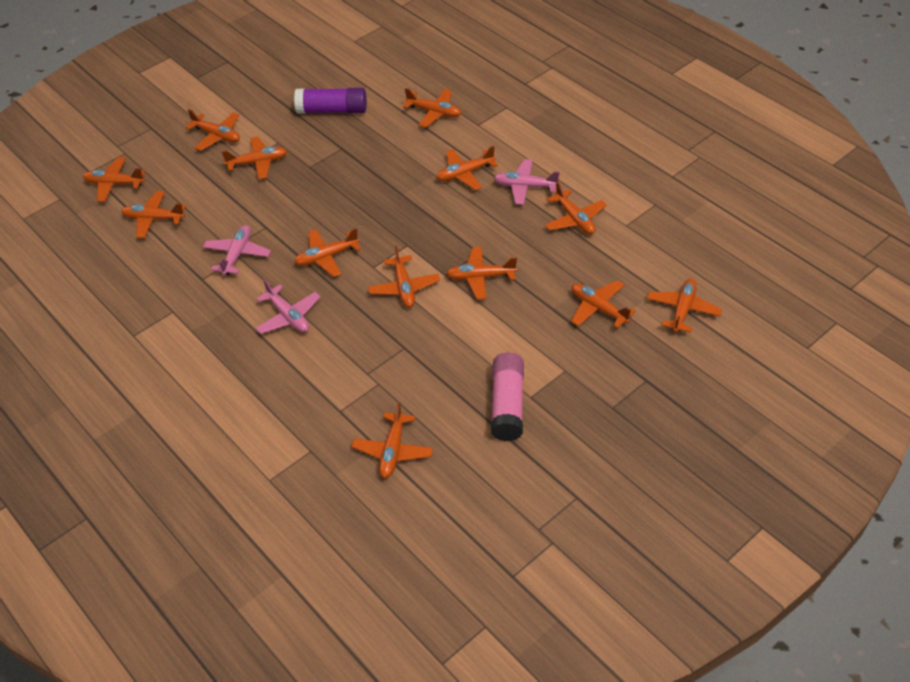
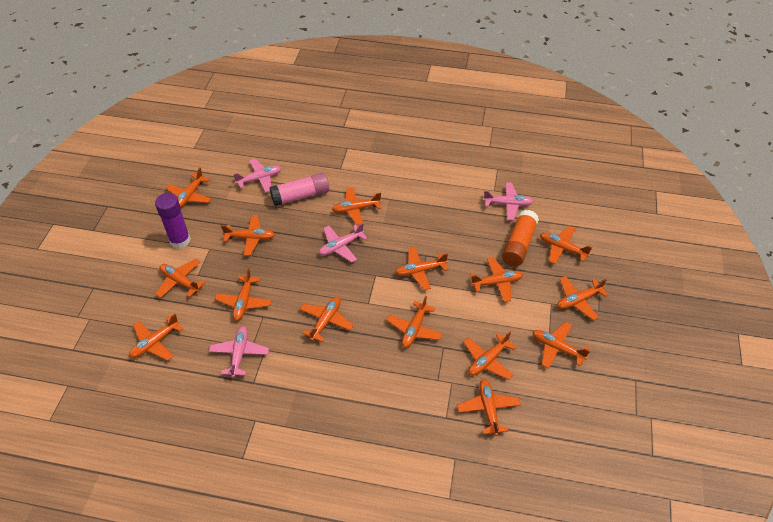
orange glue stick: 0 -> 1
orange plane: 13 -> 15
pink plane: 3 -> 4

